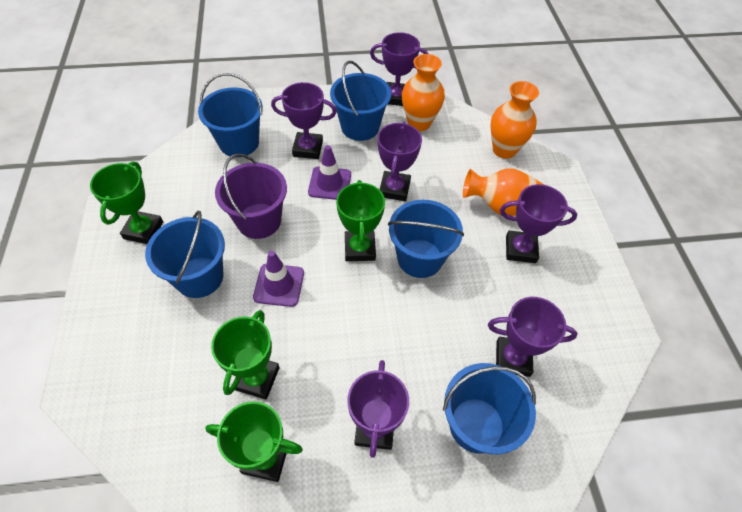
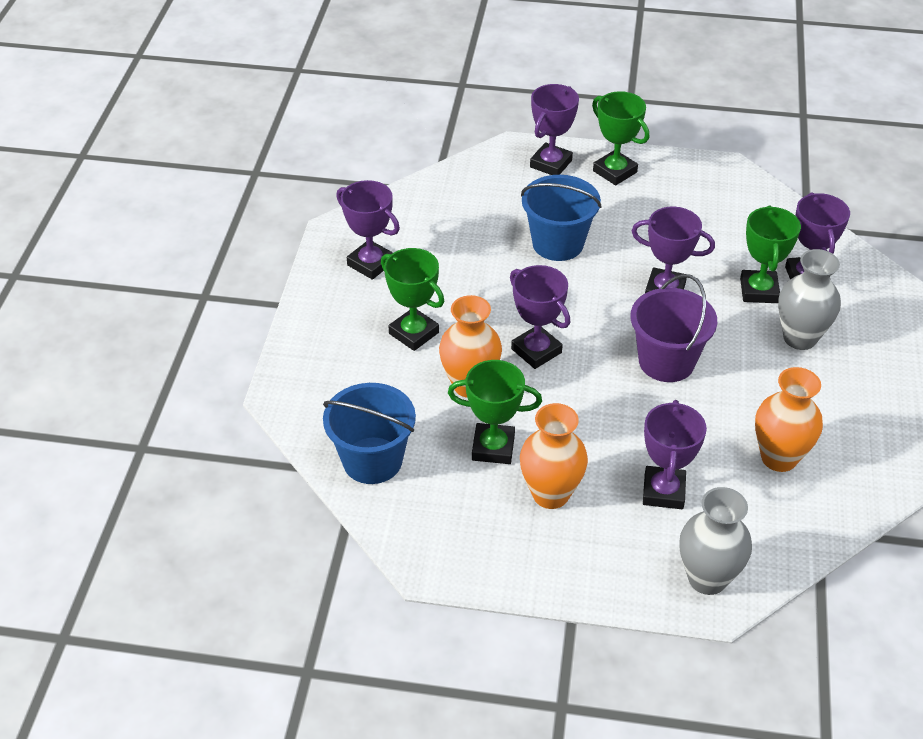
blue bucket: 5 -> 2
grey vase: 0 -> 2
purple traffic cone: 2 -> 0

